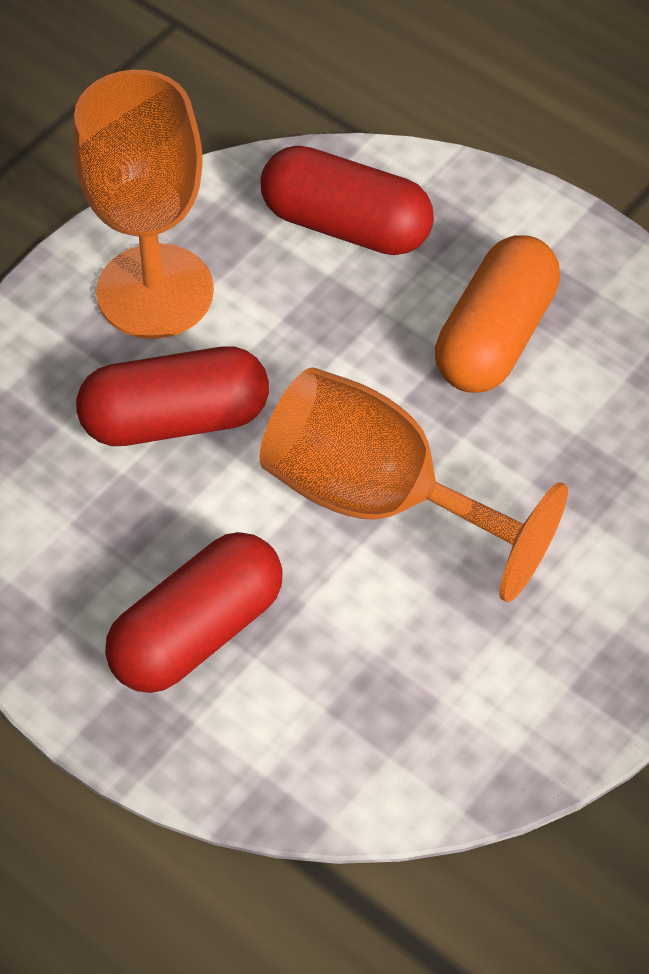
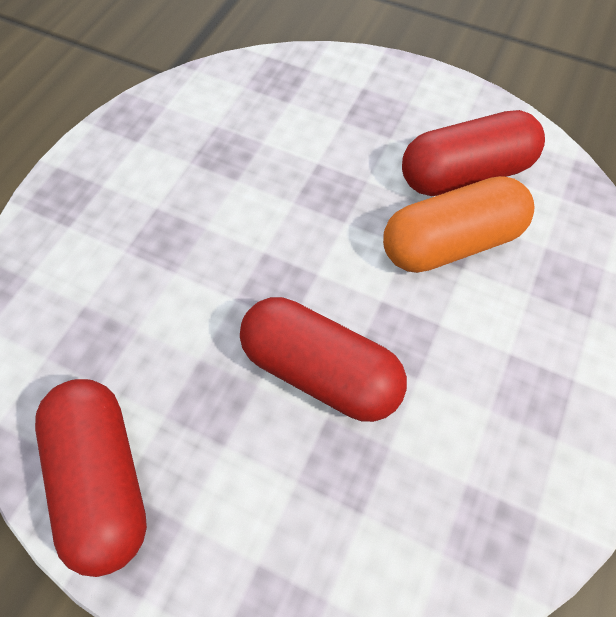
orange goblet: 2 -> 0

